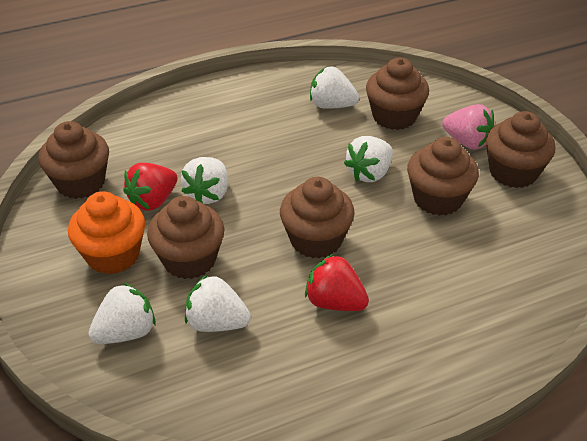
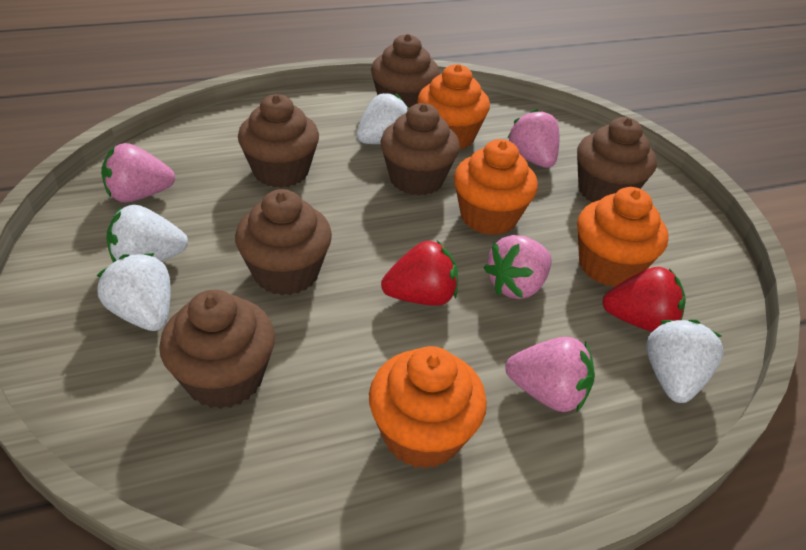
orange cupcake: 1 -> 4
pink strawberry: 1 -> 4
white strawberry: 5 -> 4

